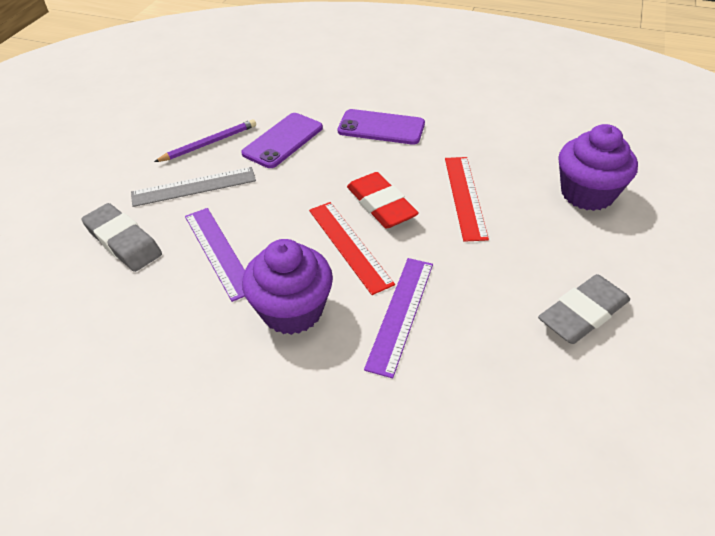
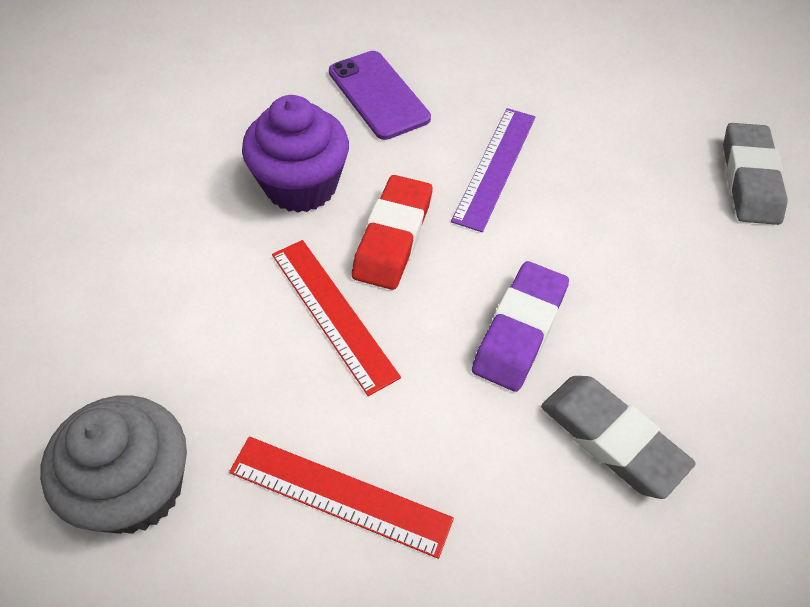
grey cupcake: 0 -> 1
grey ruler: 1 -> 0
purple cupcake: 2 -> 1
purple eraser: 0 -> 1
purple pencil: 1 -> 0
purple phone: 2 -> 1
purple ruler: 2 -> 1

